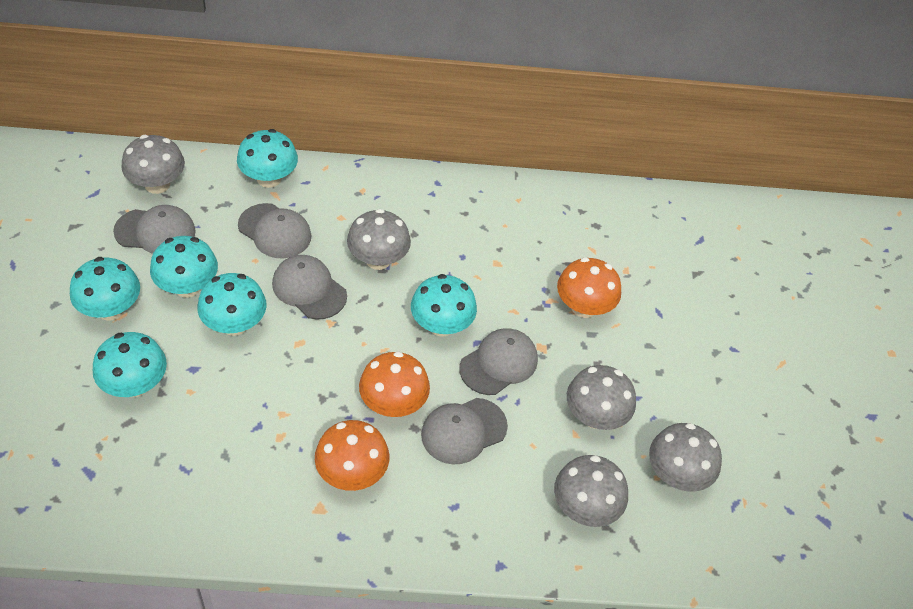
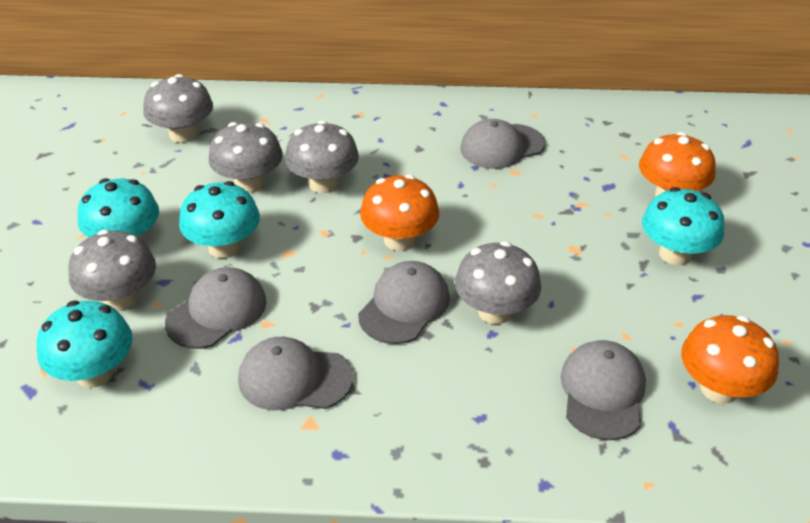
turquoise mushroom: 6 -> 4

